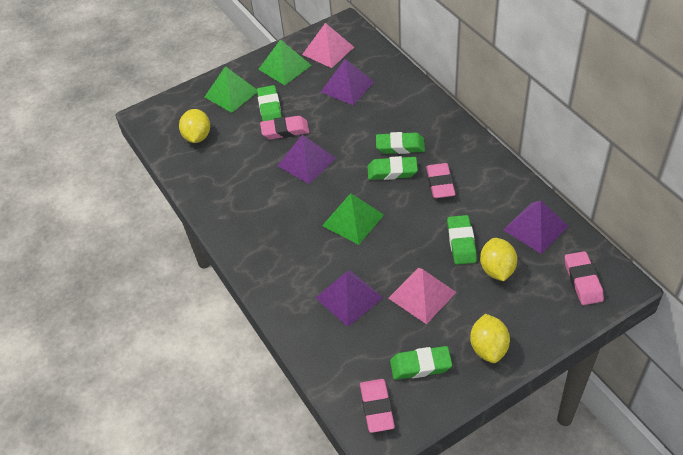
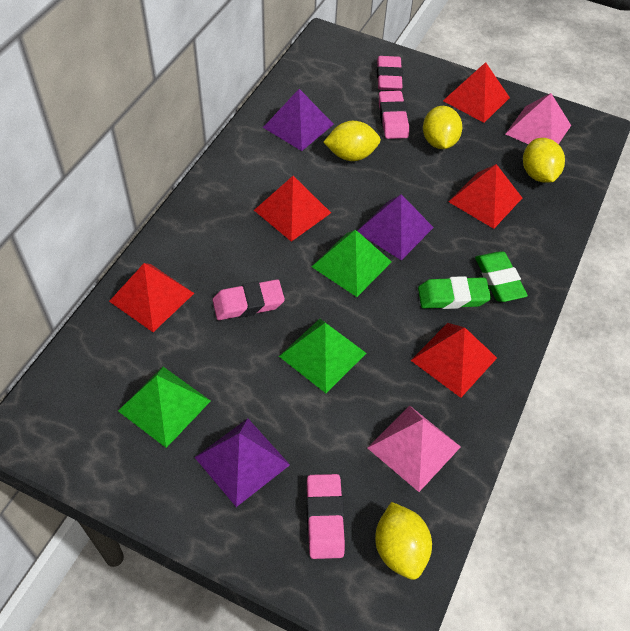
green eraser: 5 -> 2
purple pyramid: 4 -> 3
red pyramid: 0 -> 5
yellow lemon: 3 -> 4

